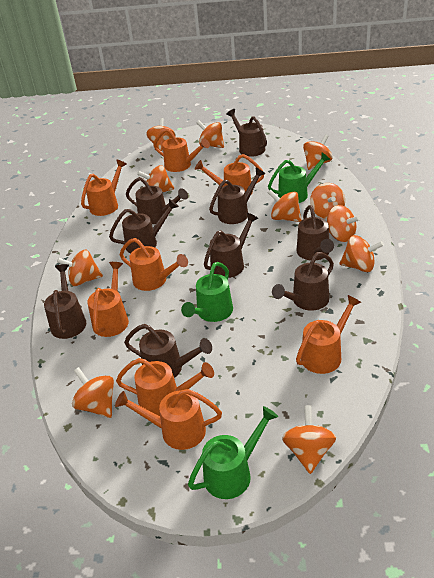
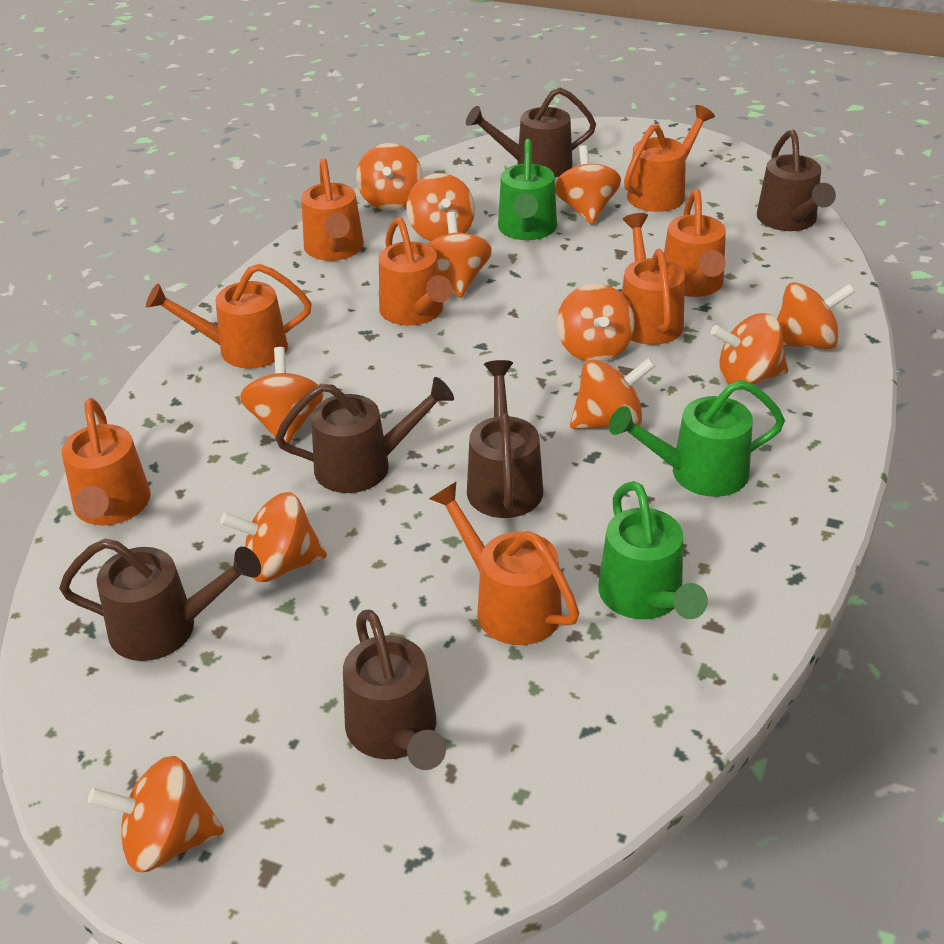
brown watering can: 9 -> 6

